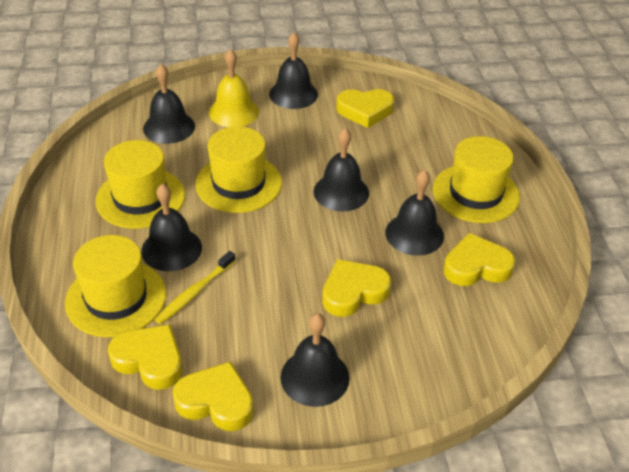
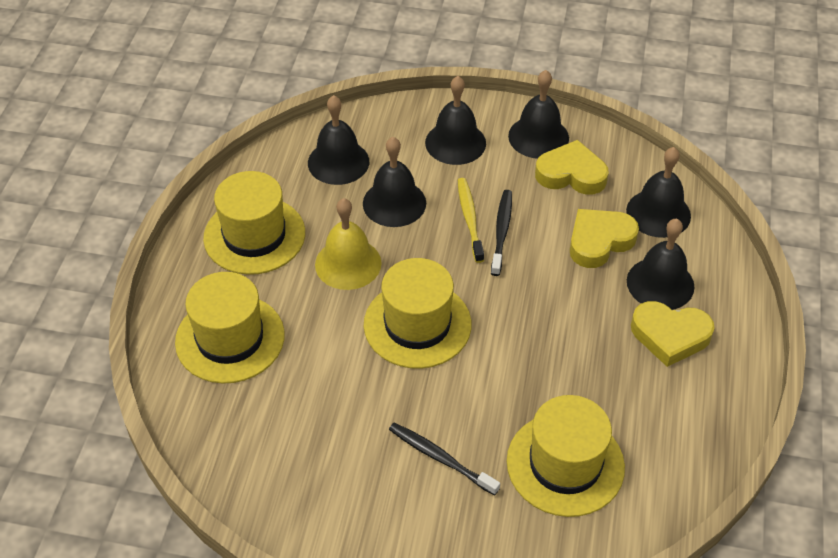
black toothbrush: 0 -> 2
yellow heart: 5 -> 3

